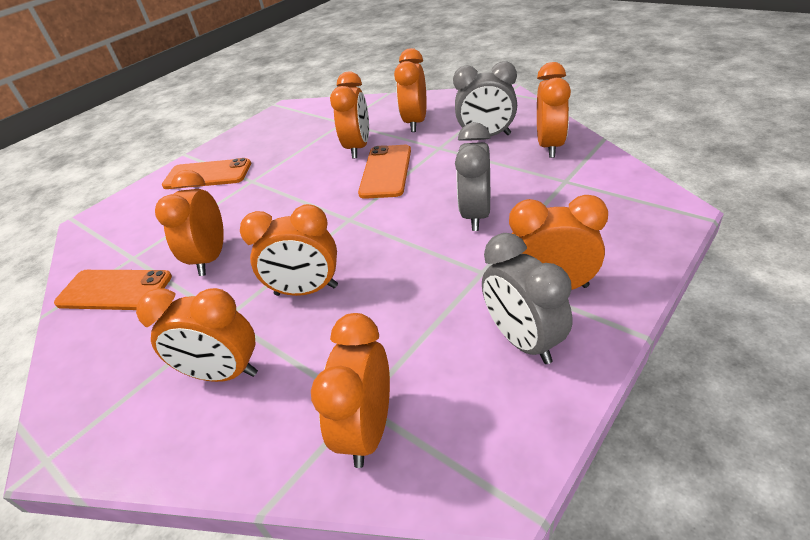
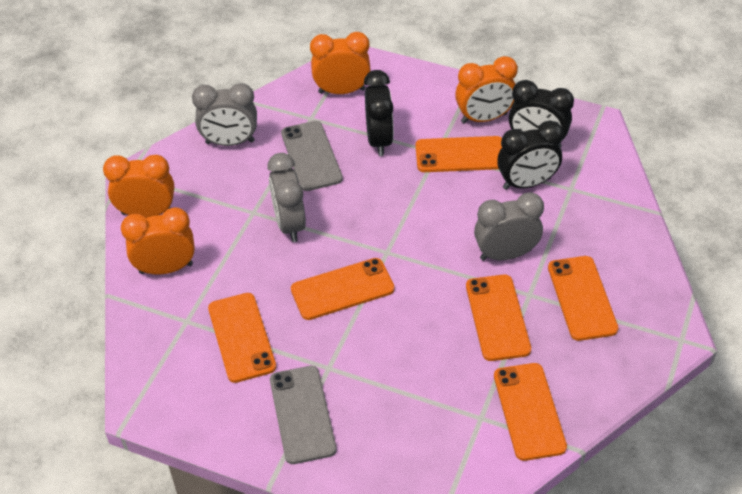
black clock: 0 -> 3
grey phone: 0 -> 2
orange clock: 8 -> 4
orange phone: 3 -> 6

